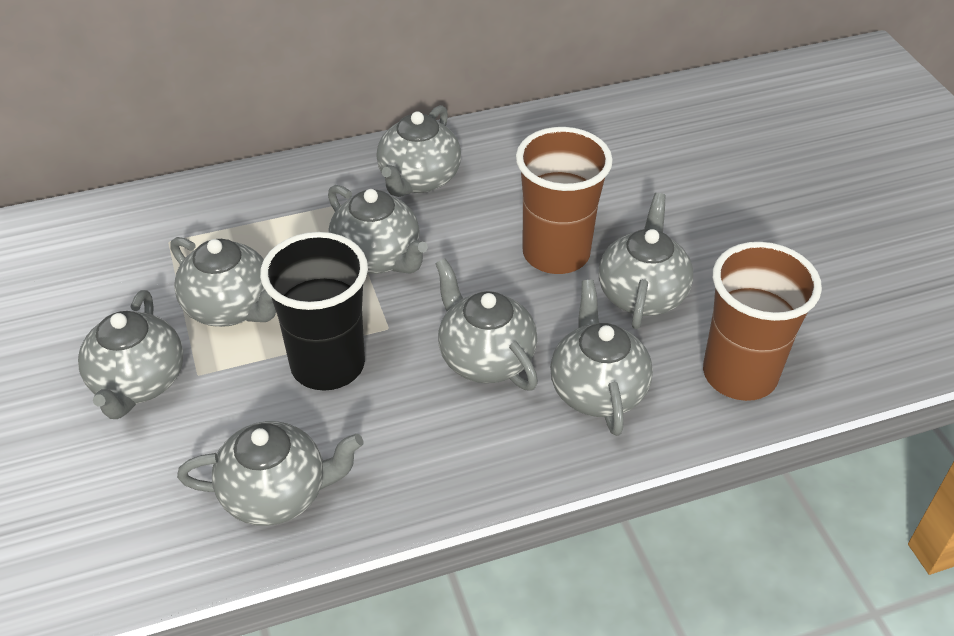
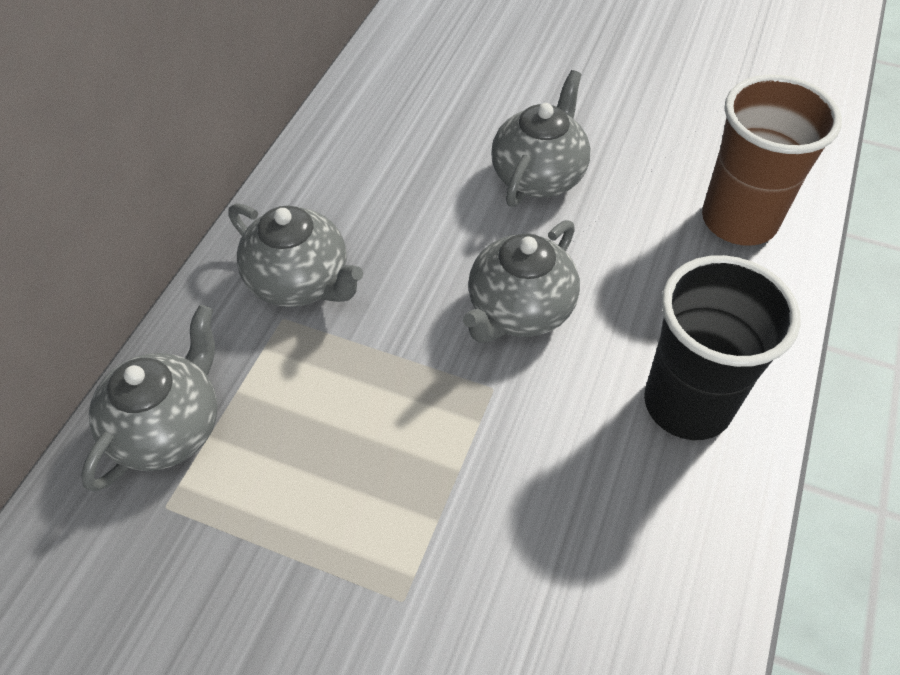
brown cup: 2 -> 1
grey teapot: 8 -> 4

